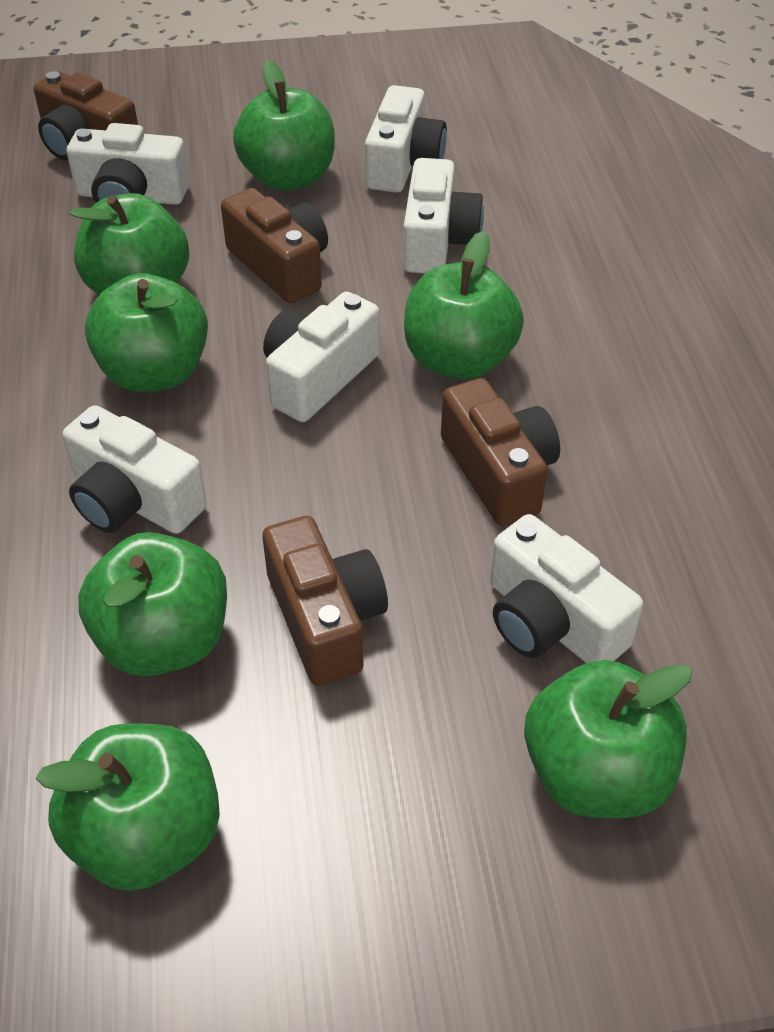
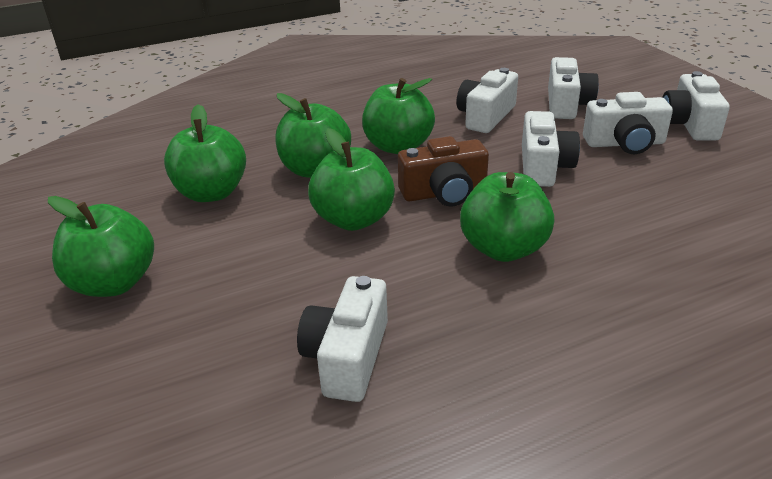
brown camera: 4 -> 1
green apple: 7 -> 6

